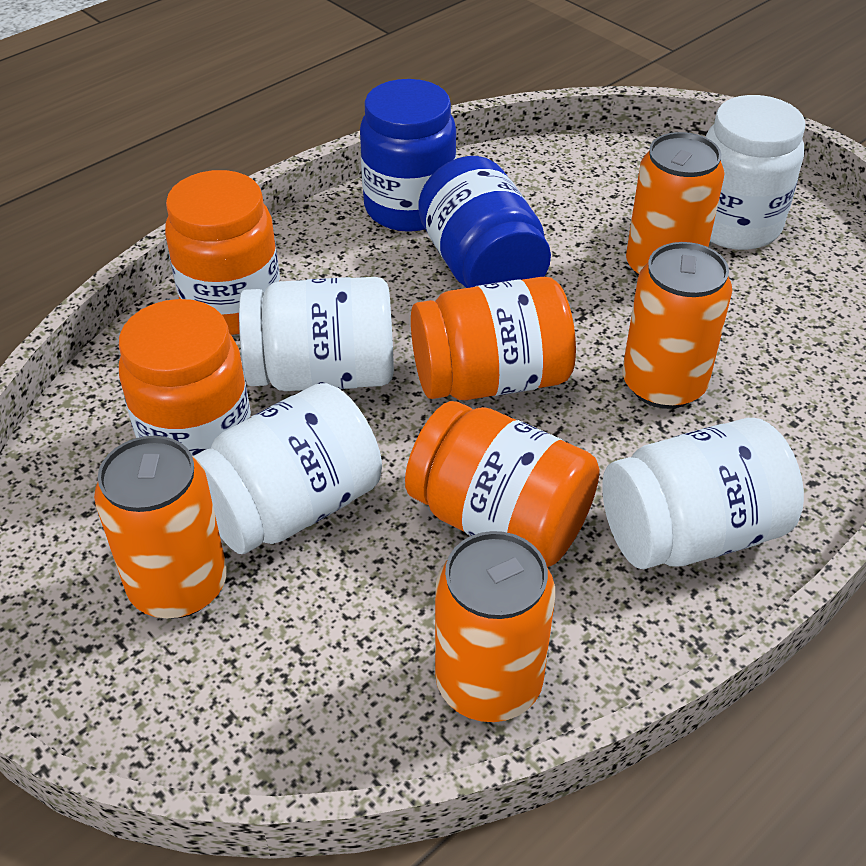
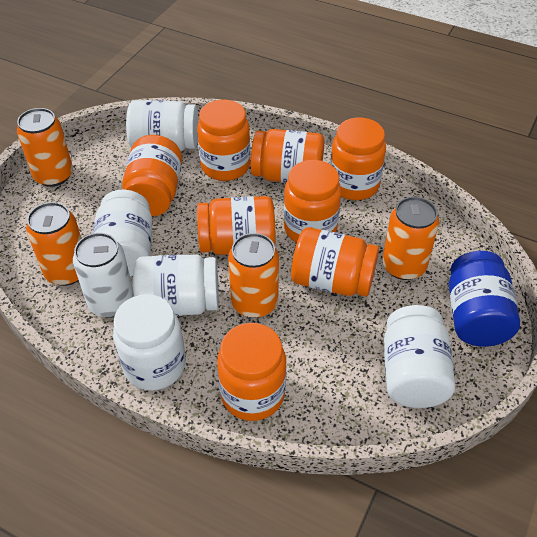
blue jar: 2 -> 1
orange jar: 4 -> 8
white can: 0 -> 1
white jar: 4 -> 5

